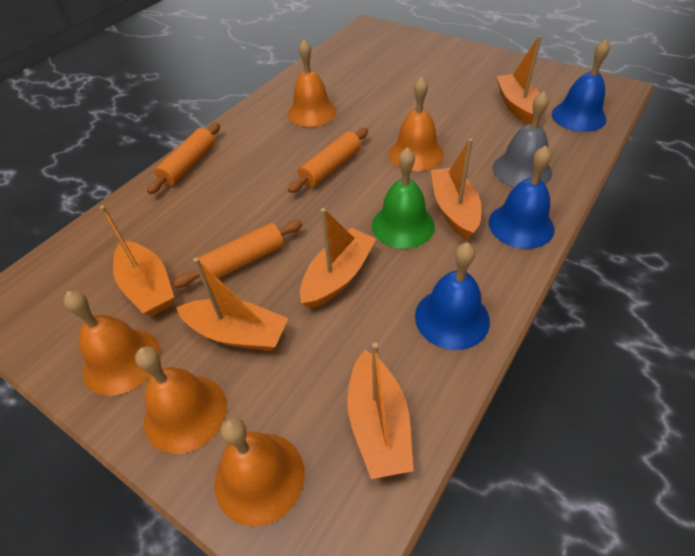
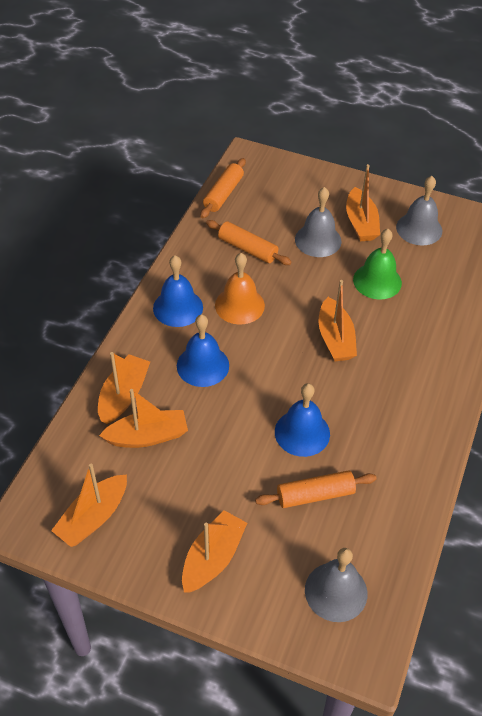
grey bell: 1 -> 3
orange bell: 5 -> 1

